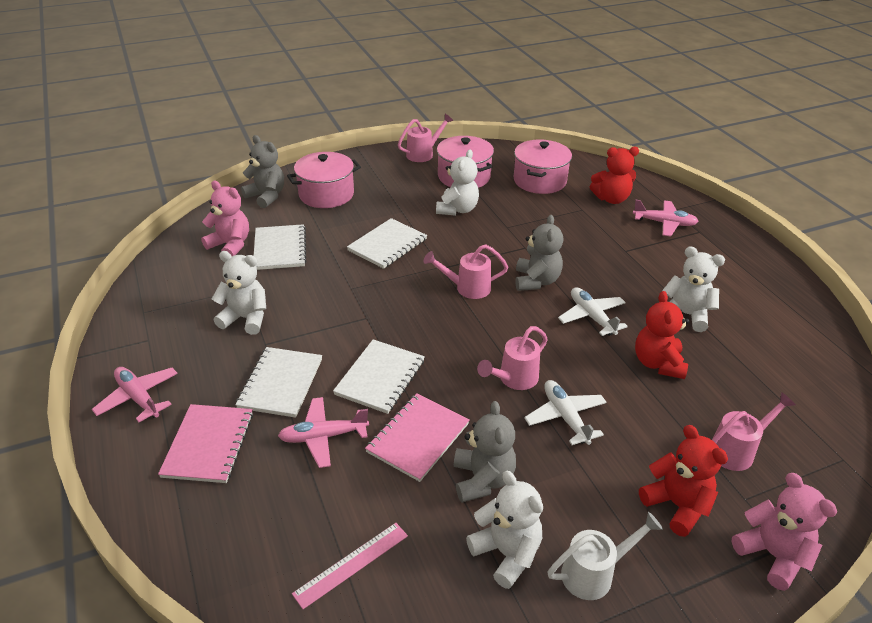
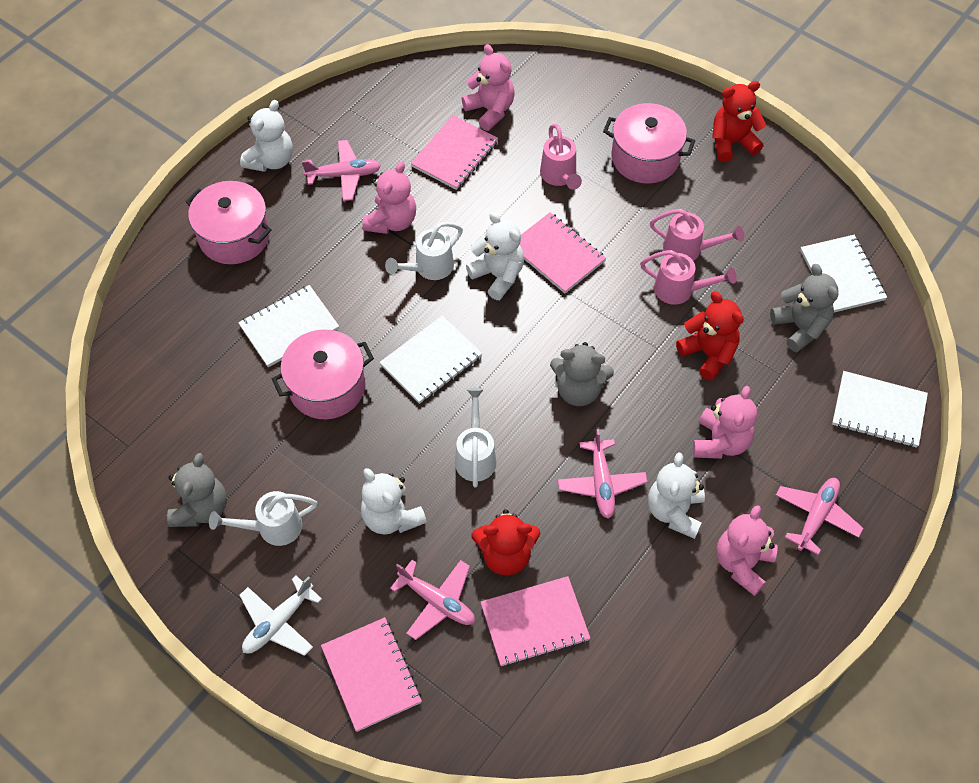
pink notebook: 2 -> 4
pink plane: 3 -> 4
pink ruler: 1 -> 0
pink teddy bear: 2 -> 4
pink watering can: 4 -> 3
white plane: 2 -> 1
white watering can: 1 -> 3

